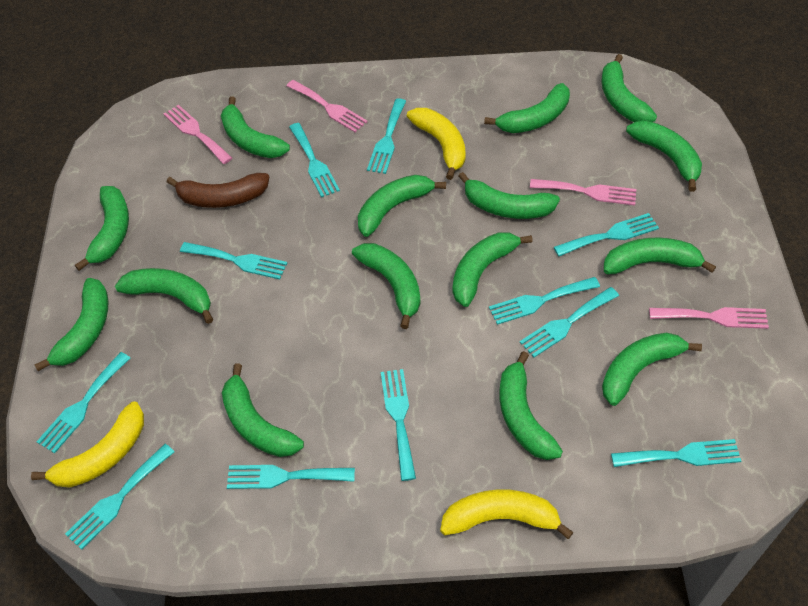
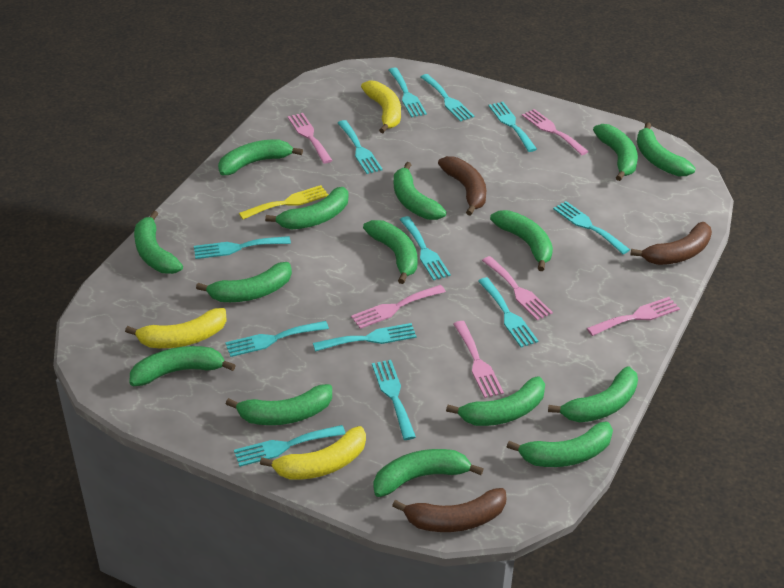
brown banana: 1 -> 3
pink fork: 4 -> 6
turquoise fork: 11 -> 12
yellow fork: 0 -> 1

